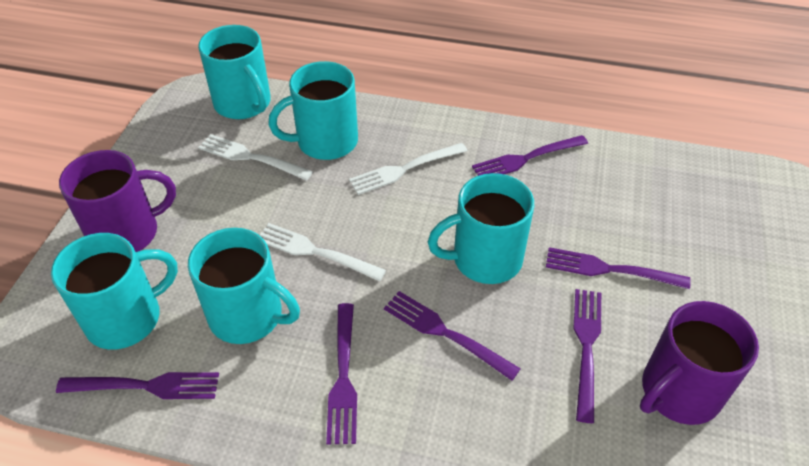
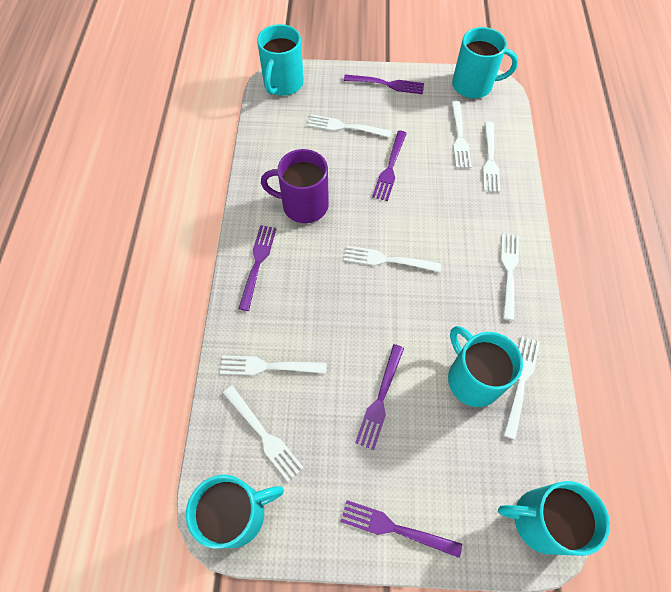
purple fork: 6 -> 5
purple mug: 2 -> 1
white fork: 3 -> 8

